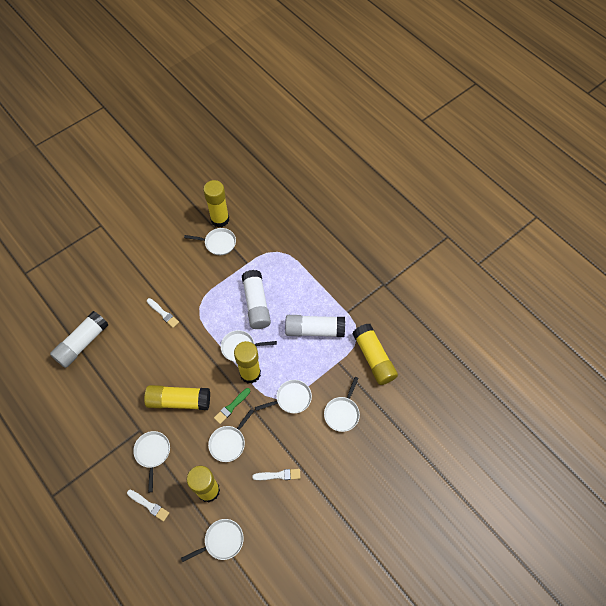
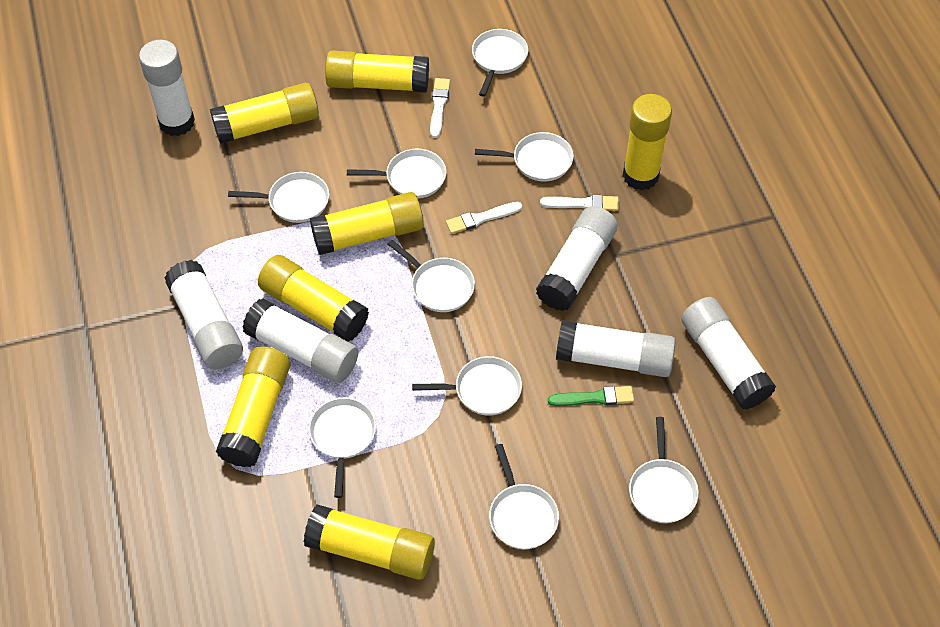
white glue stick: 3 -> 6
white pan: 7 -> 9
yellow glue stick: 5 -> 7

